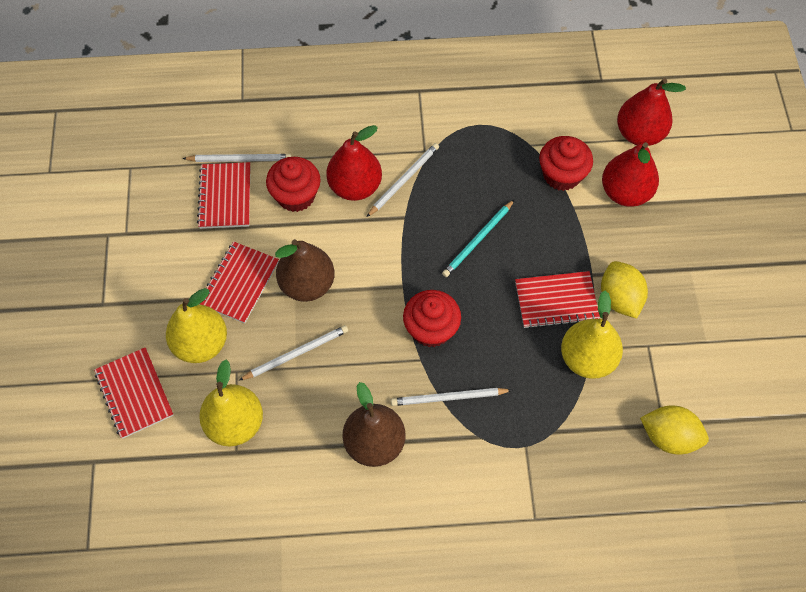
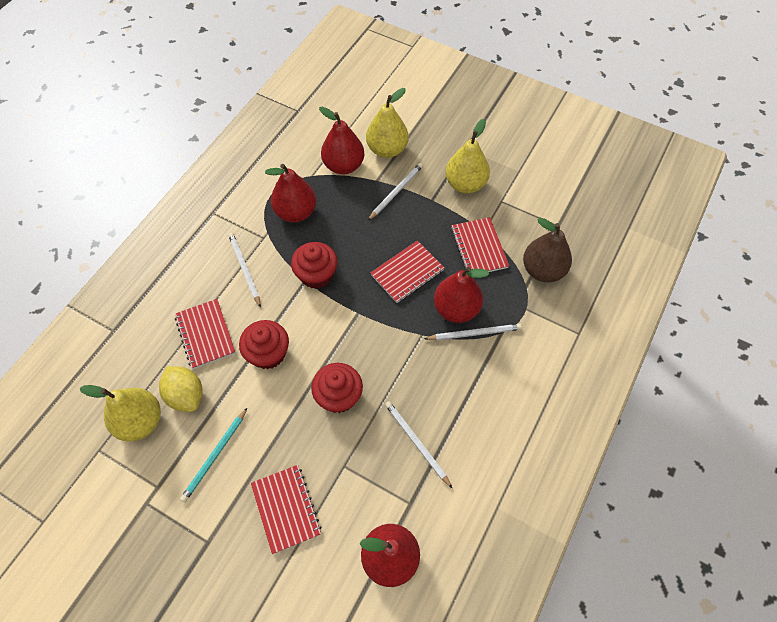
brown pear: 2 -> 1
red pear: 3 -> 4
yellow lemon: 2 -> 1

